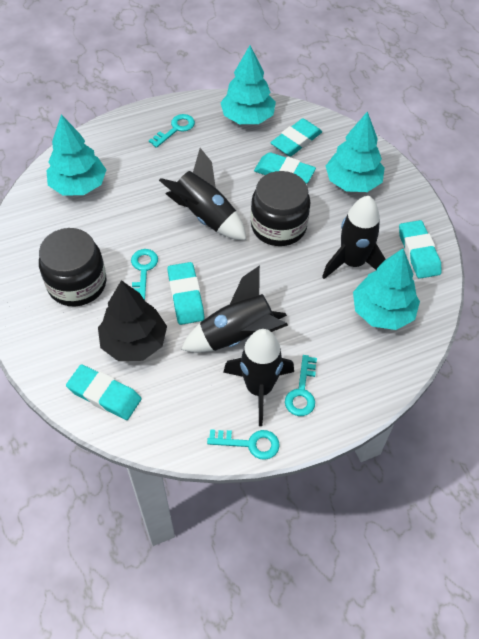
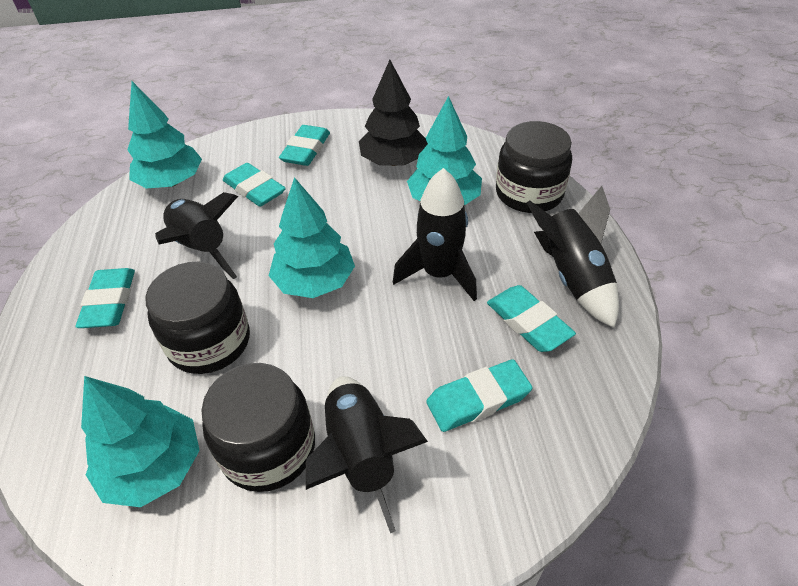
black jar: 2 -> 3
turquoise key: 4 -> 0

